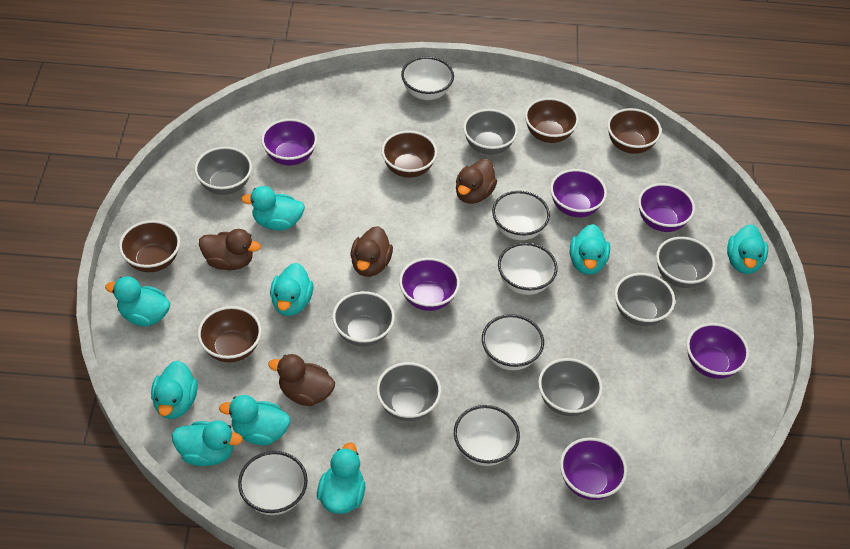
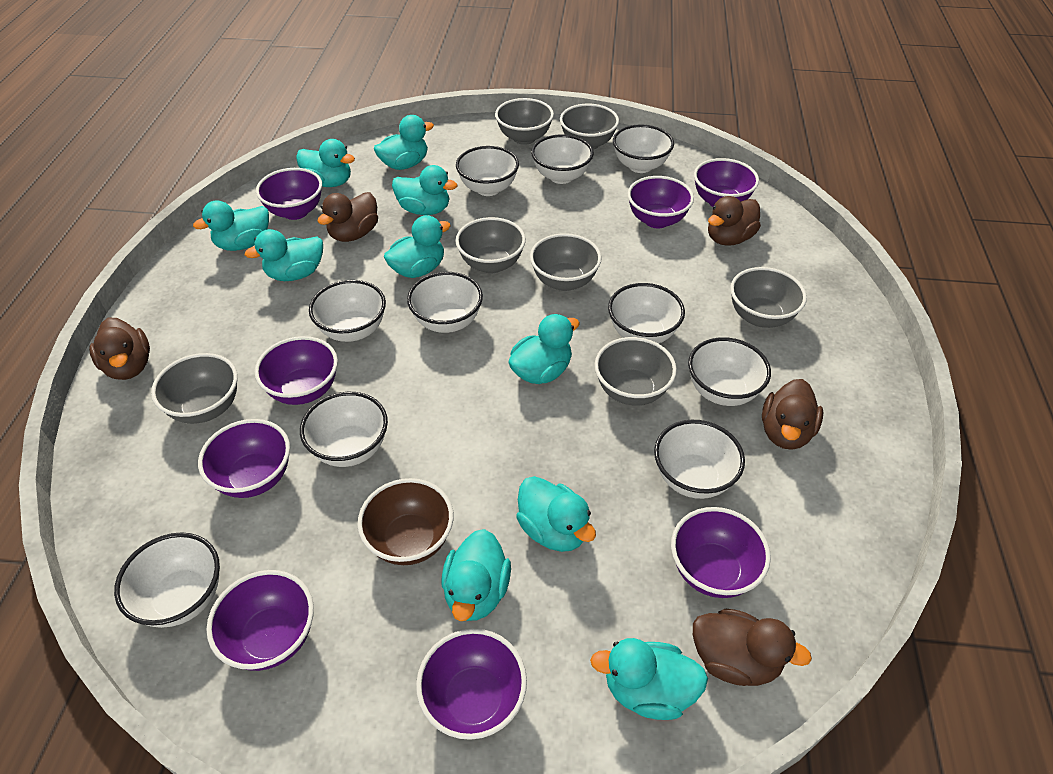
brown bowl: 5 -> 1
brown duck: 4 -> 5
purple bowl: 6 -> 8
turquoise duck: 9 -> 10
white bowl: 6 -> 10

